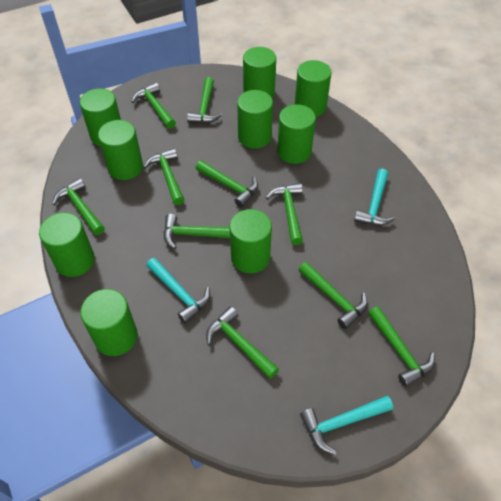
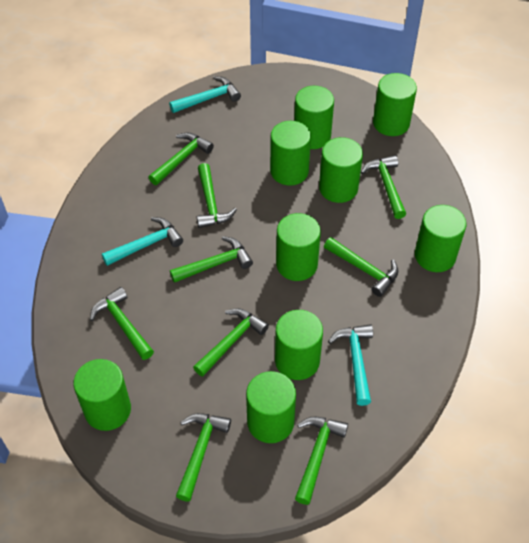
green hammer: 10 -> 9

